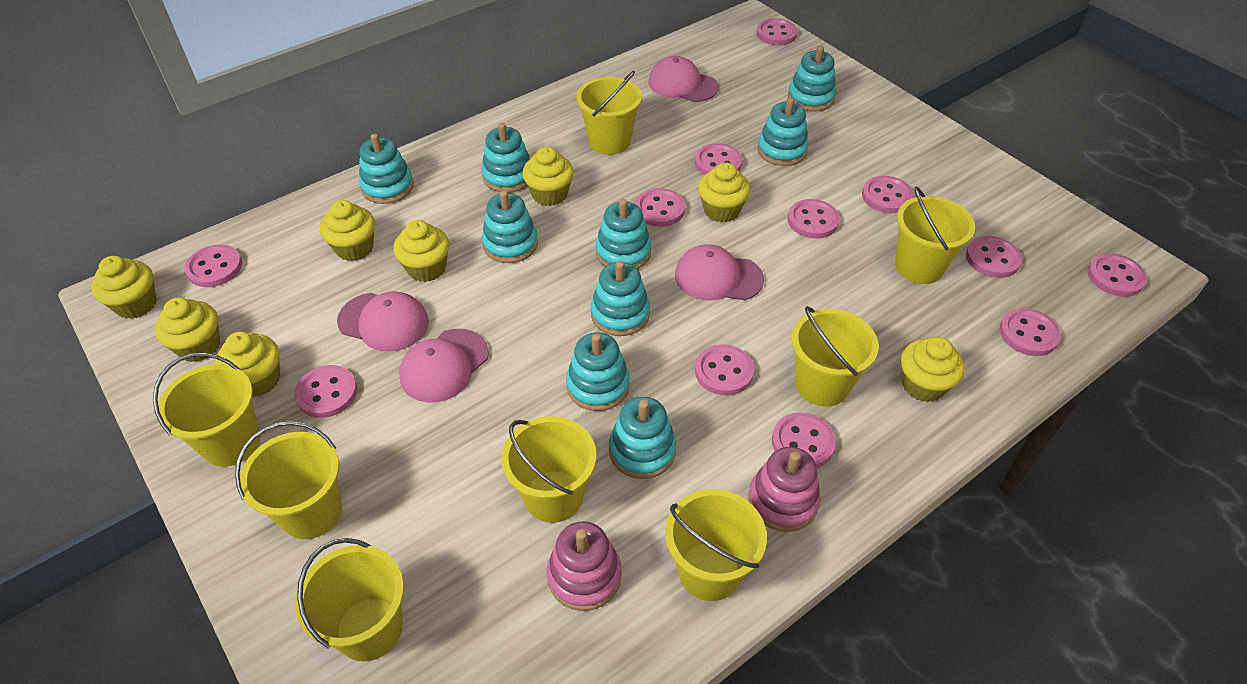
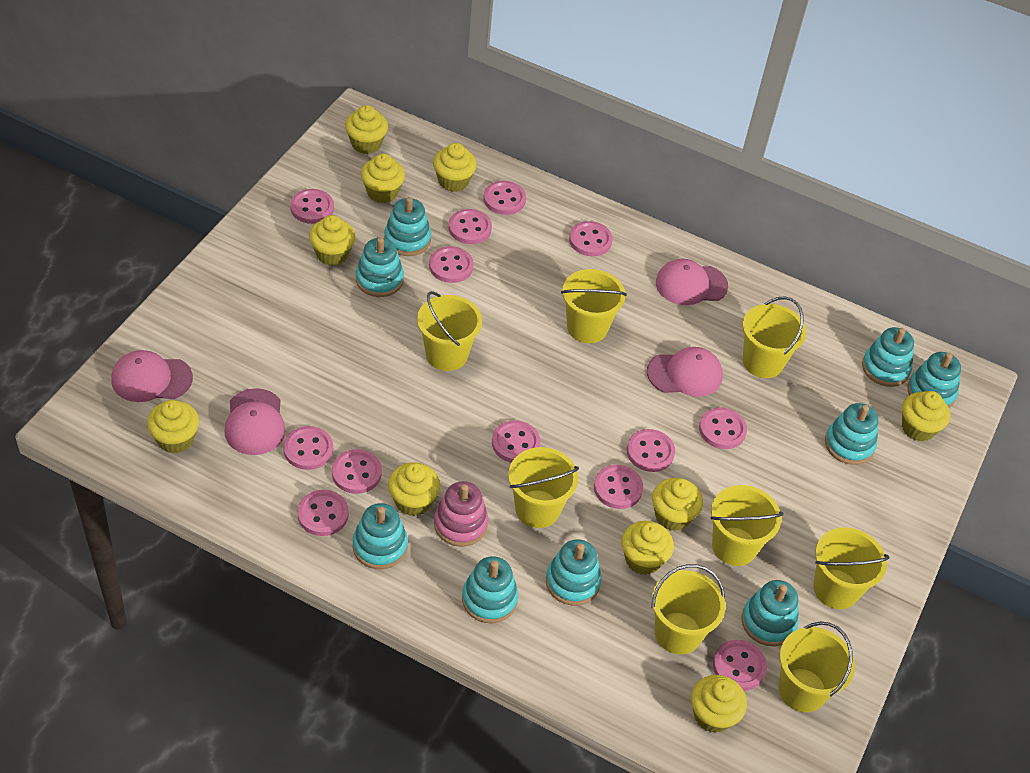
pink button: 12 -> 13
pink stacking toy: 2 -> 1
yellow cupcake: 8 -> 10

